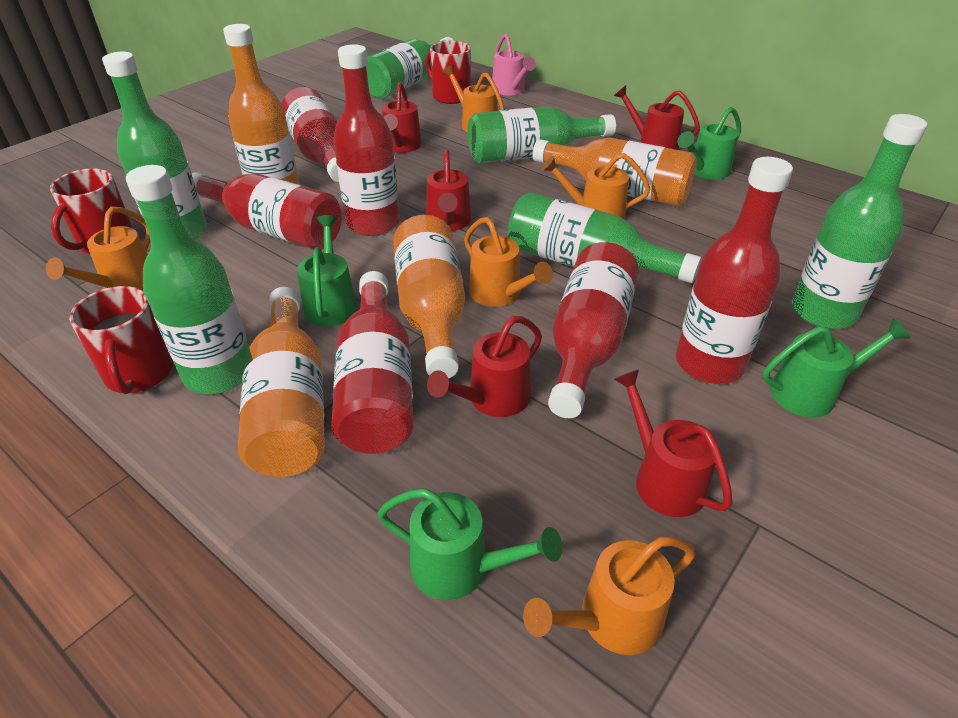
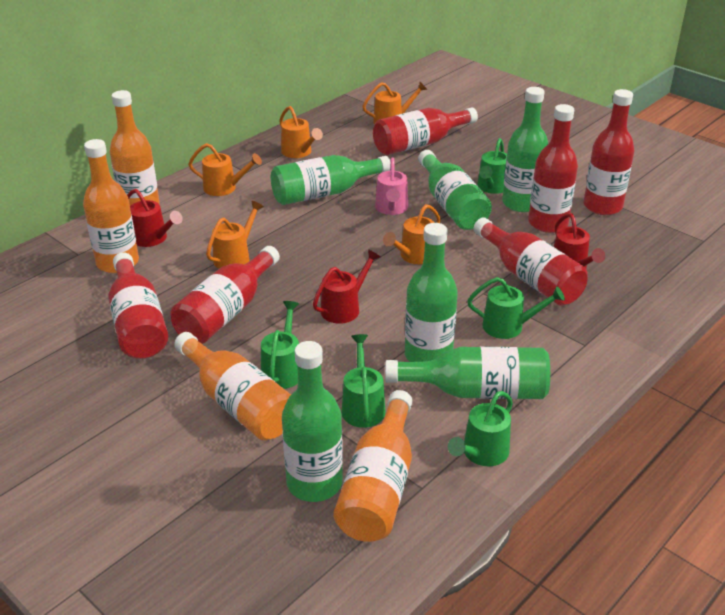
green watering can: 4 -> 5
red mug: 3 -> 0
red watering can: 5 -> 3

